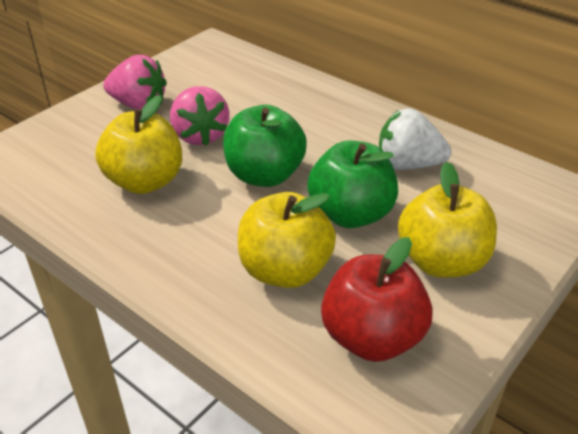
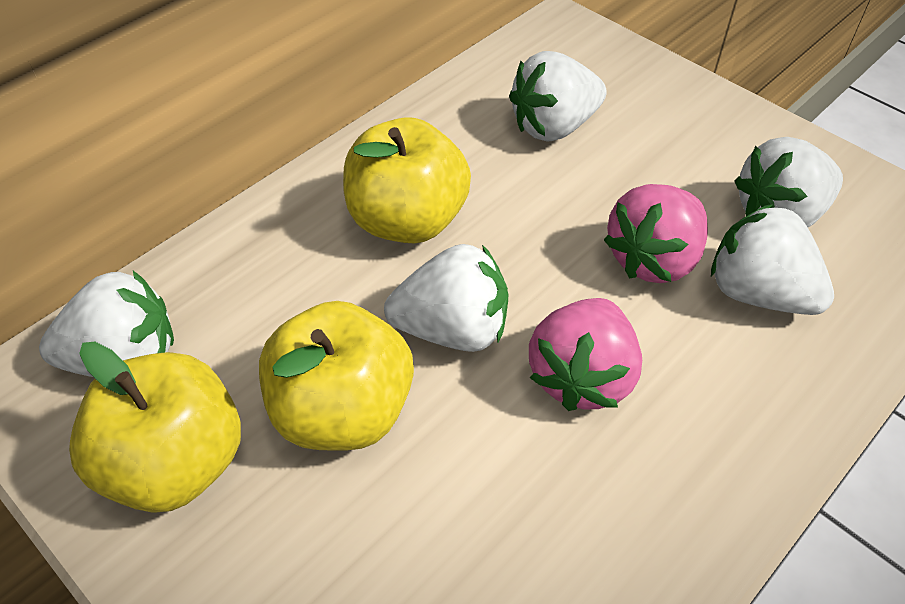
green apple: 2 -> 0
red apple: 1 -> 0
white strawberry: 1 -> 5

